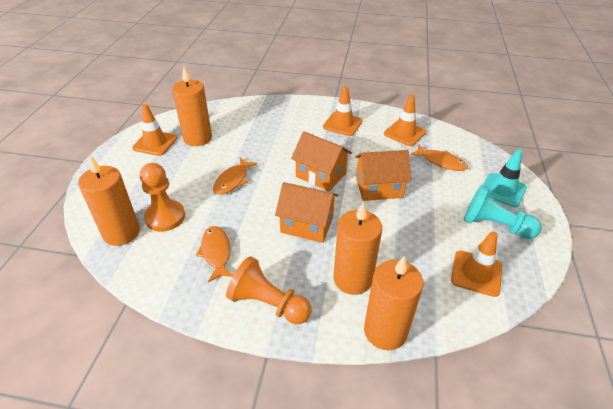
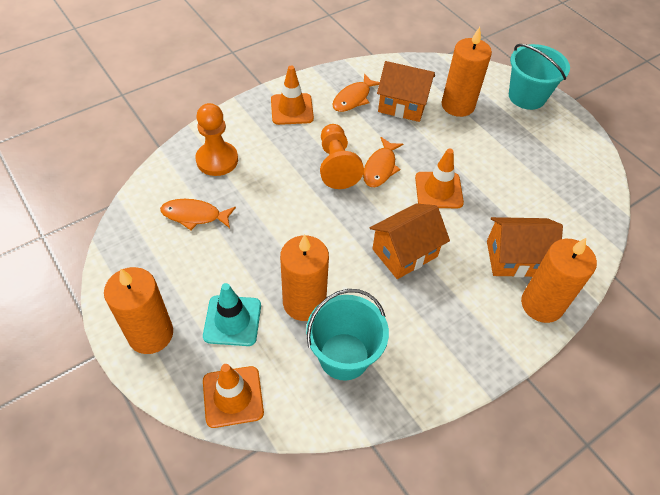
orange traffic cone: 4 -> 3
turquoise bucket: 0 -> 2
turquoise pawn: 1 -> 0

